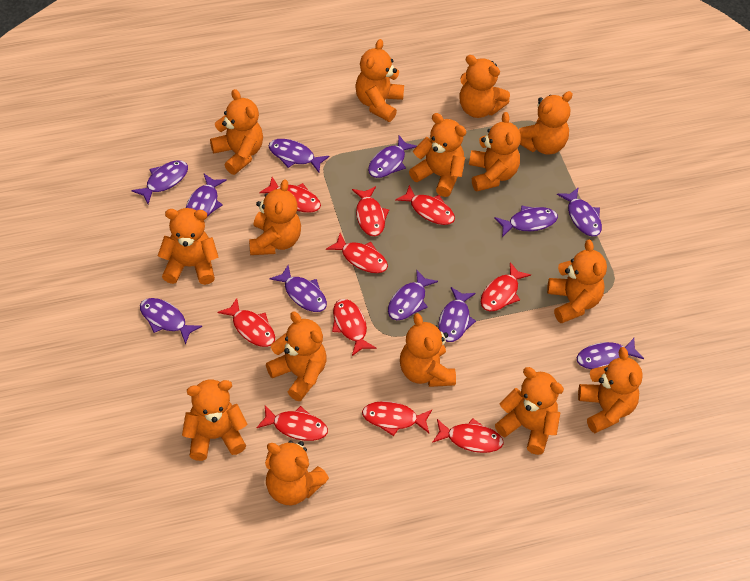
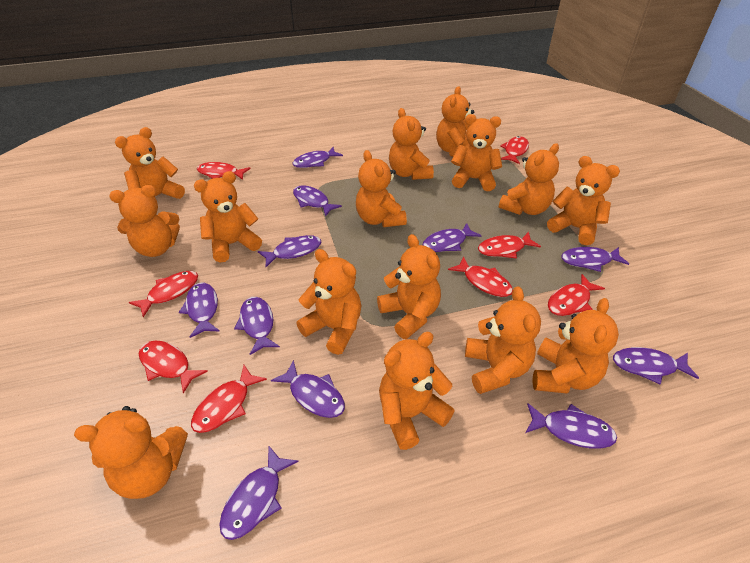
red fish: 10 -> 8

